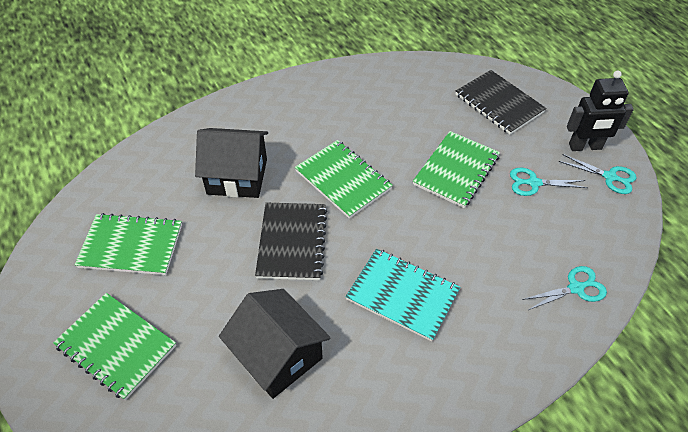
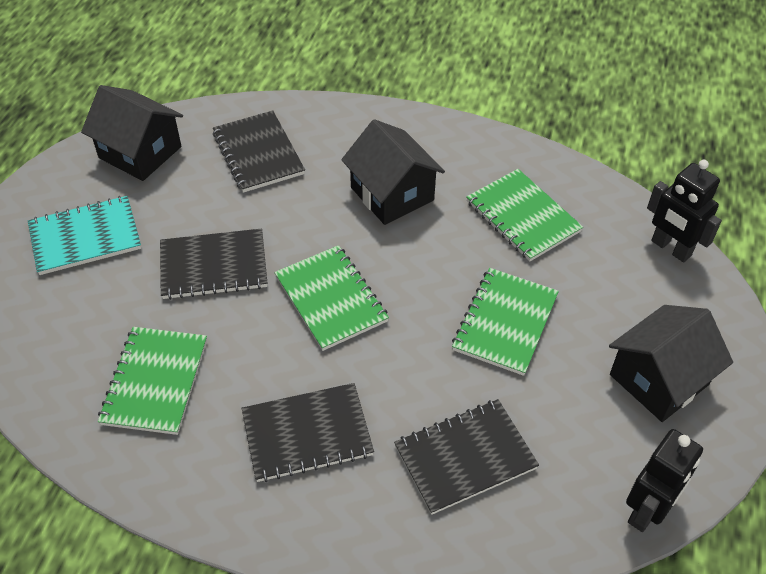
black house: 2 -> 3
black notebook: 2 -> 4
black robot: 1 -> 2
turquoise scissors: 3 -> 0

